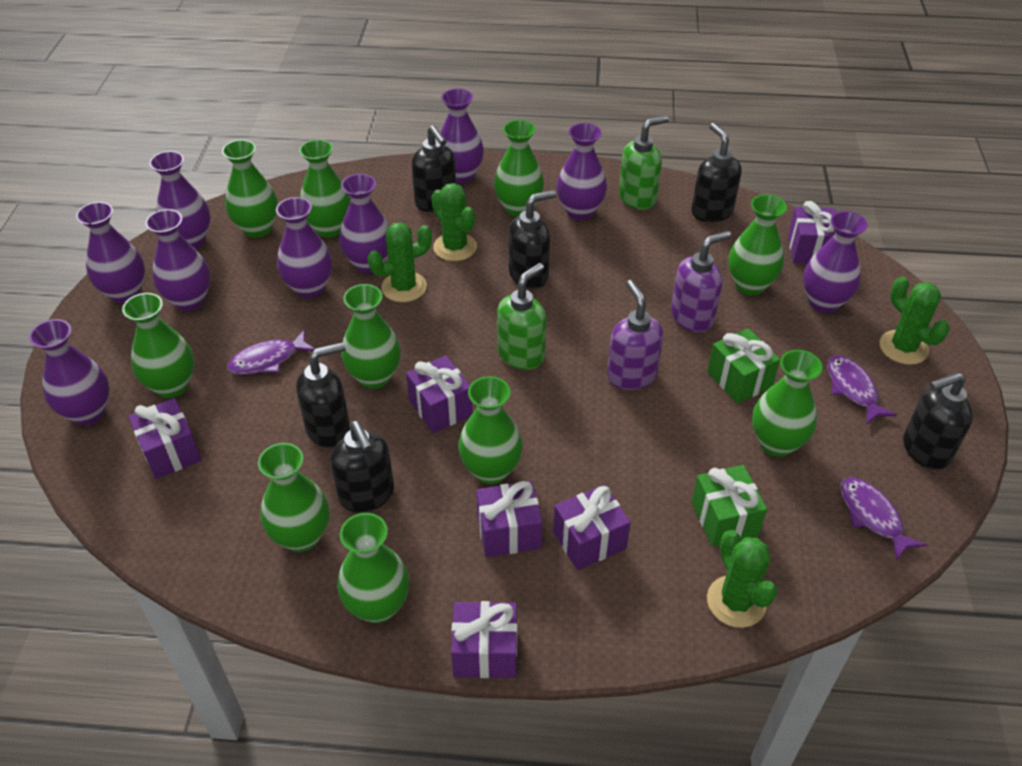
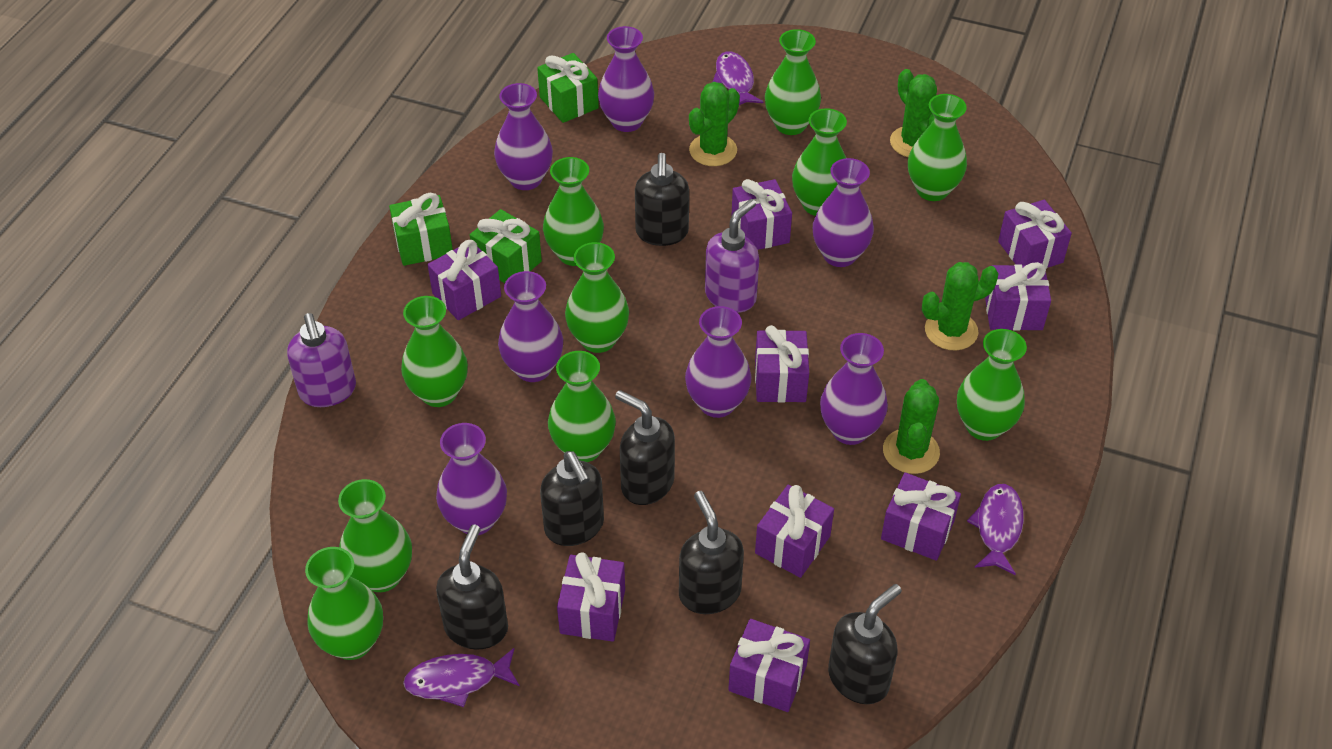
green gift: 2 -> 3
green soap dispenser: 2 -> 0
purple gift: 6 -> 9
purple vase: 9 -> 7

